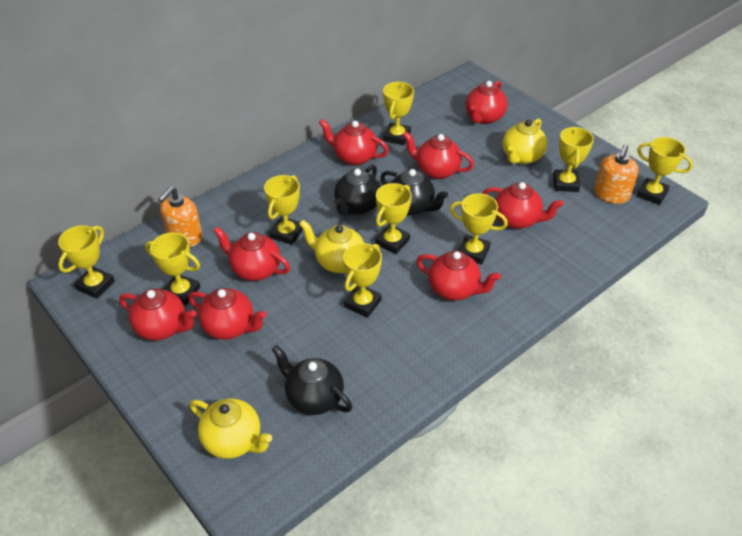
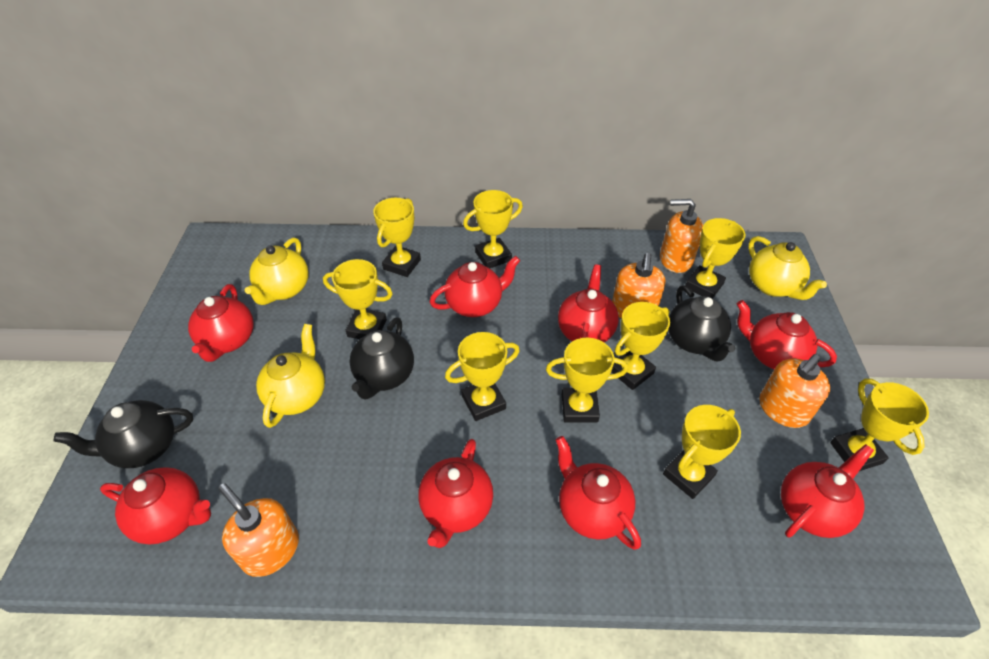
orange soap dispenser: 2 -> 4

